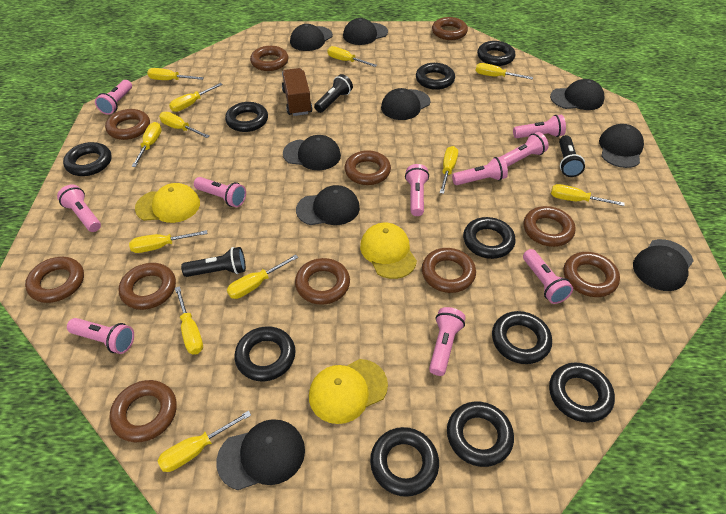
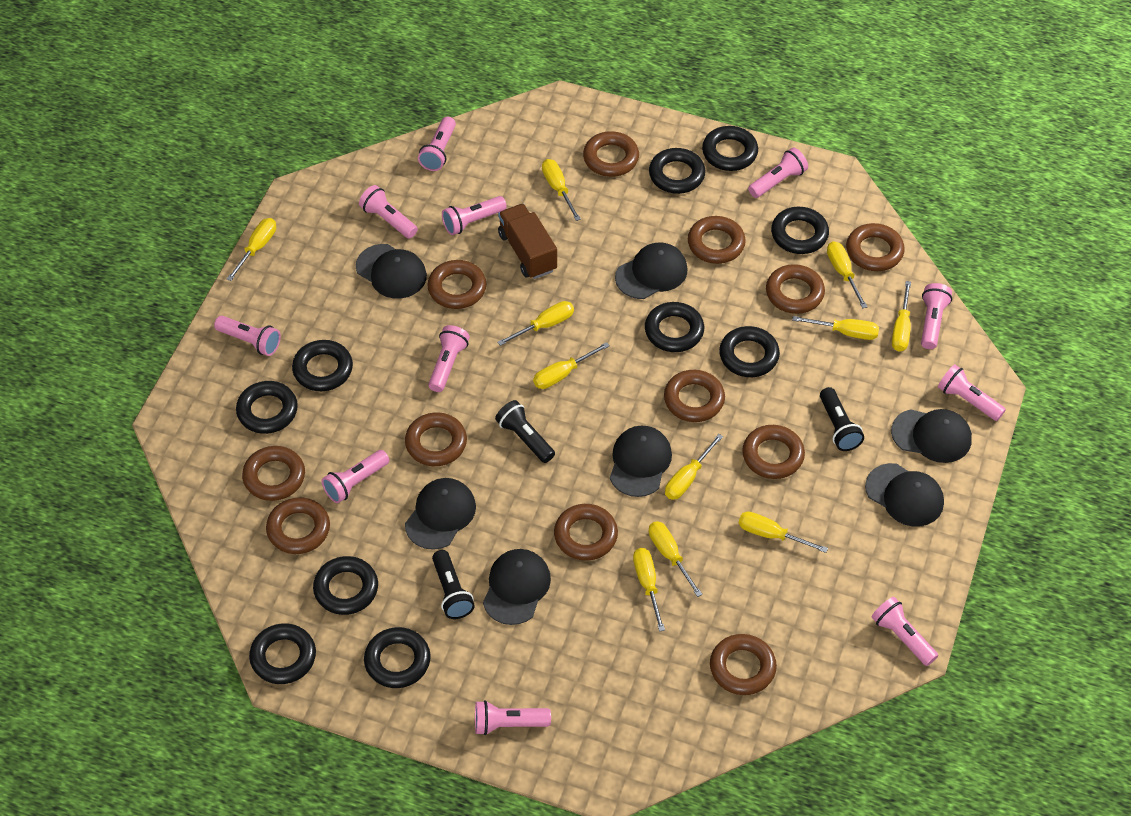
black cap: 9 -> 7
brown ring: 11 -> 12
pink flashlight: 10 -> 11
yellow cap: 3 -> 0
yellow screwdriver: 12 -> 11

